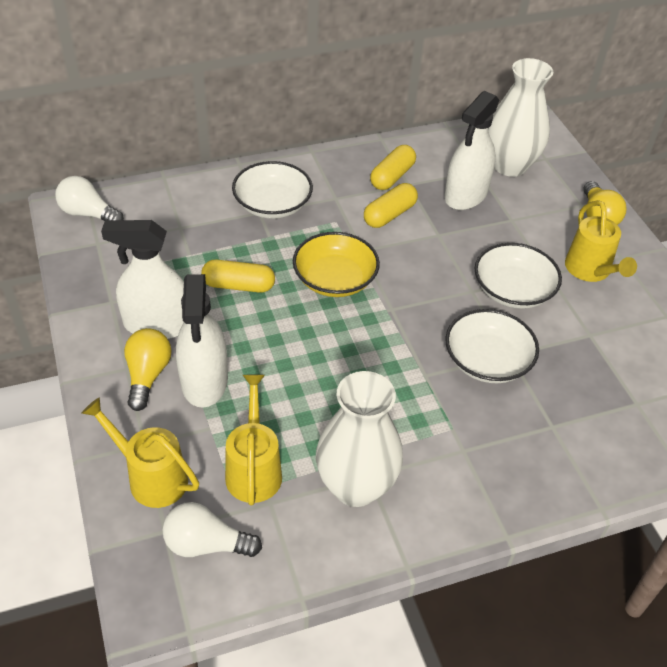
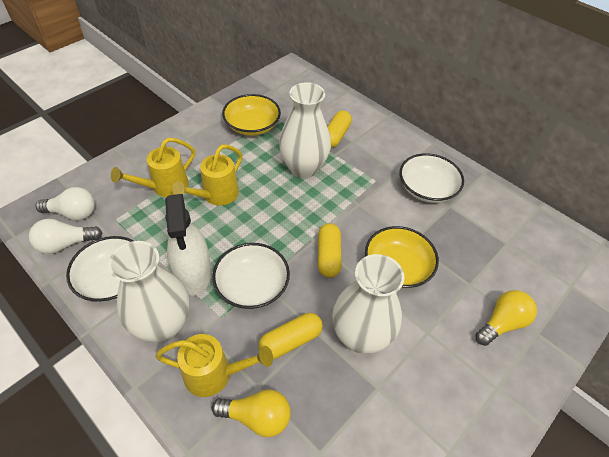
white spray bottle: 3 -> 1
white vase: 2 -> 3
yellow bowl: 1 -> 2

